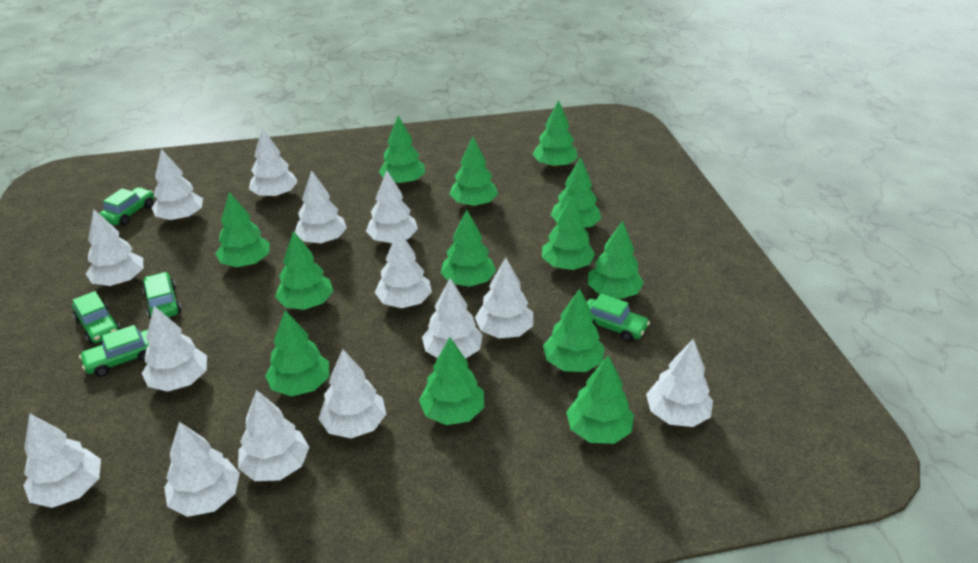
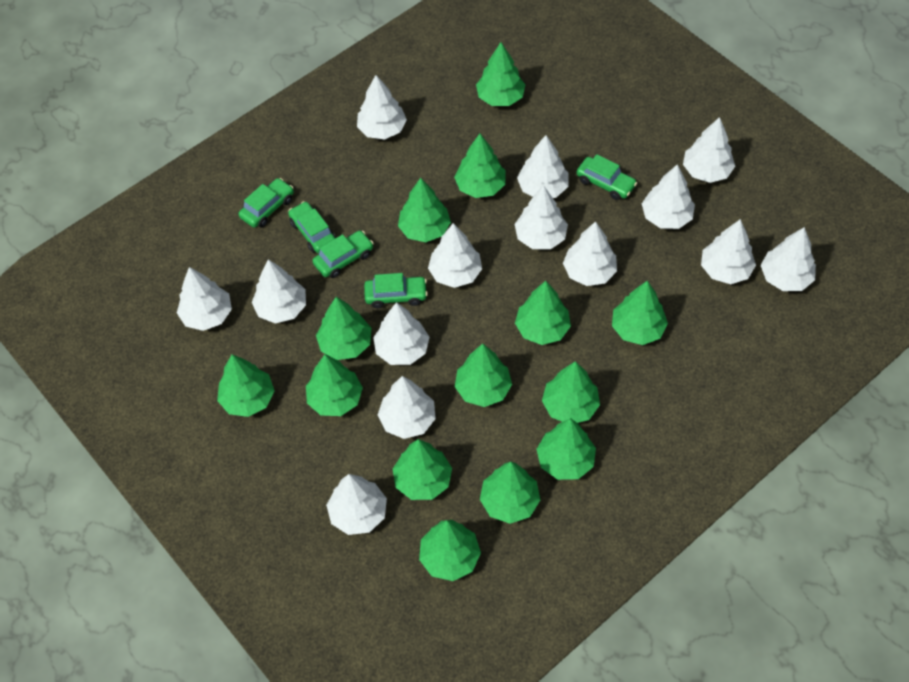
green tree: 13 -> 14

